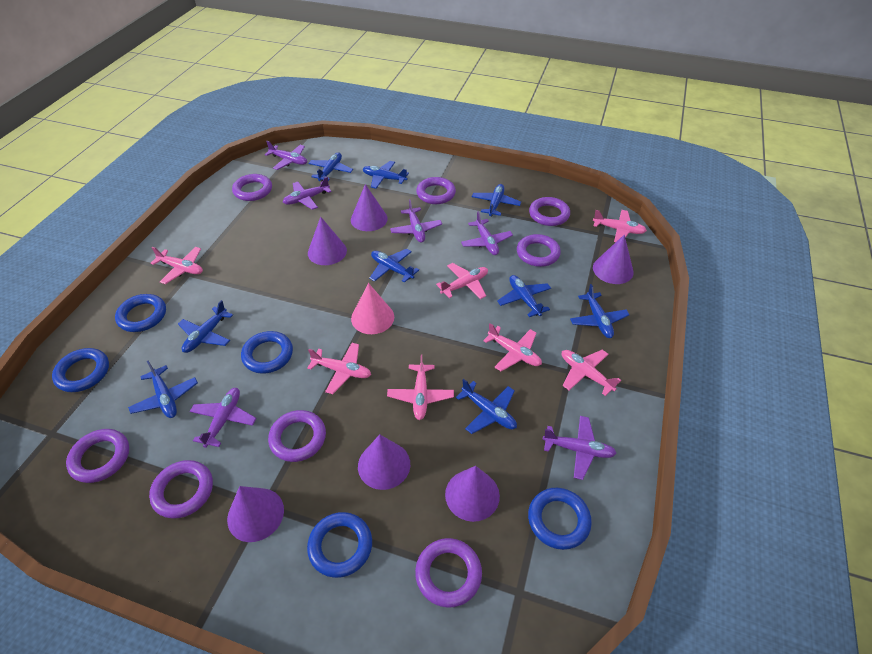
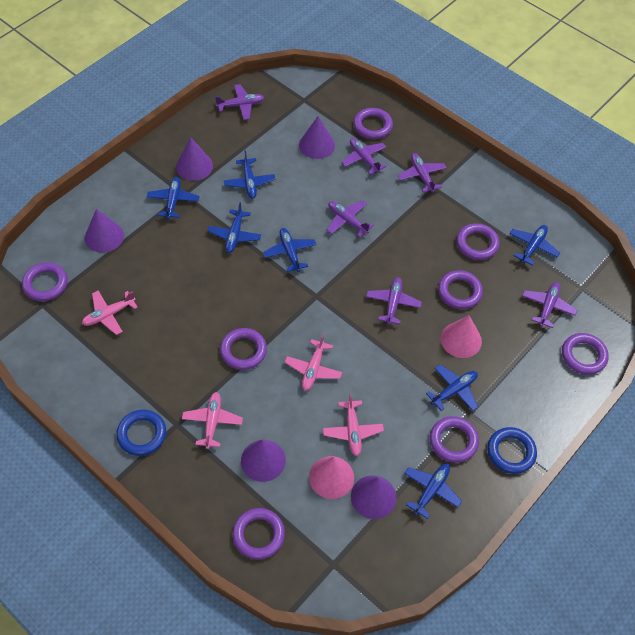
blue plane: 9 -> 7
blue ring: 5 -> 2
pink cone: 1 -> 2
pink plane: 7 -> 4
purple cone: 6 -> 5

